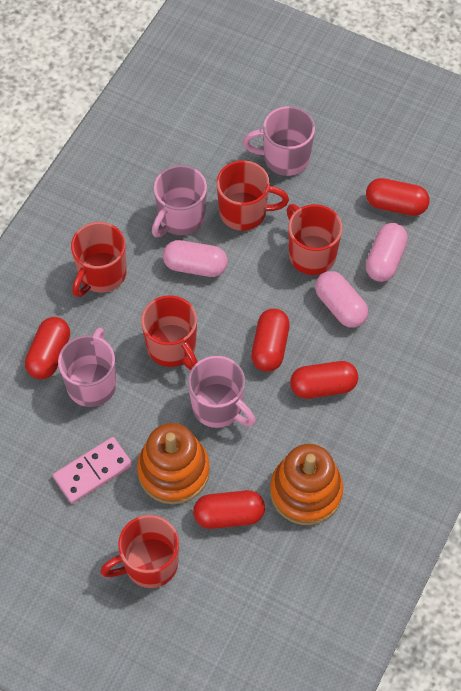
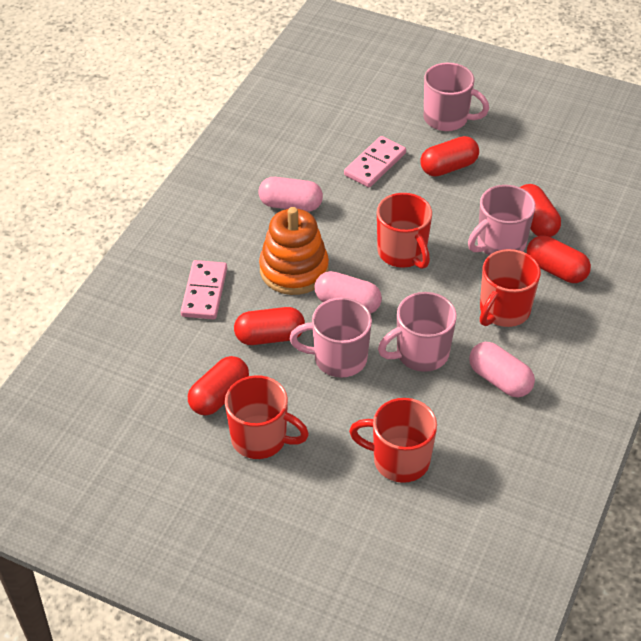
orange stacking toy: 2 -> 1
pink domino: 1 -> 2
red mug: 5 -> 4

